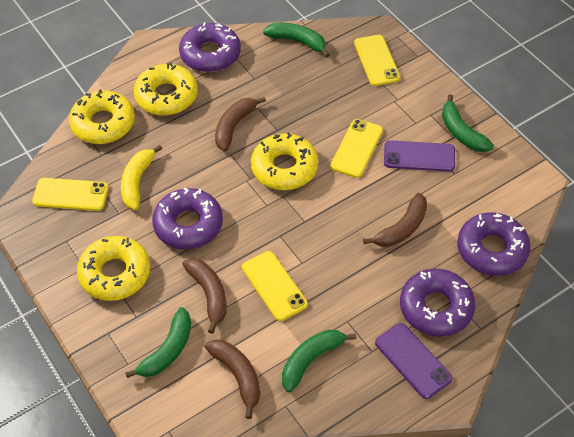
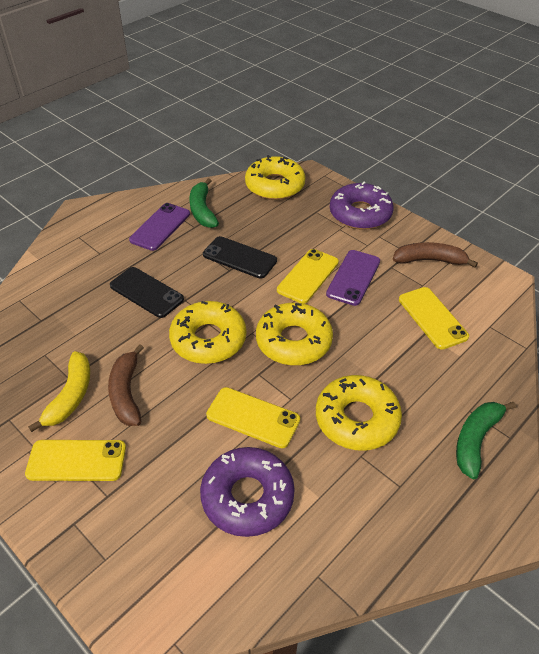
black phone: 0 -> 2
brown banana: 4 -> 2
green banana: 4 -> 2
purple donut: 4 -> 2

